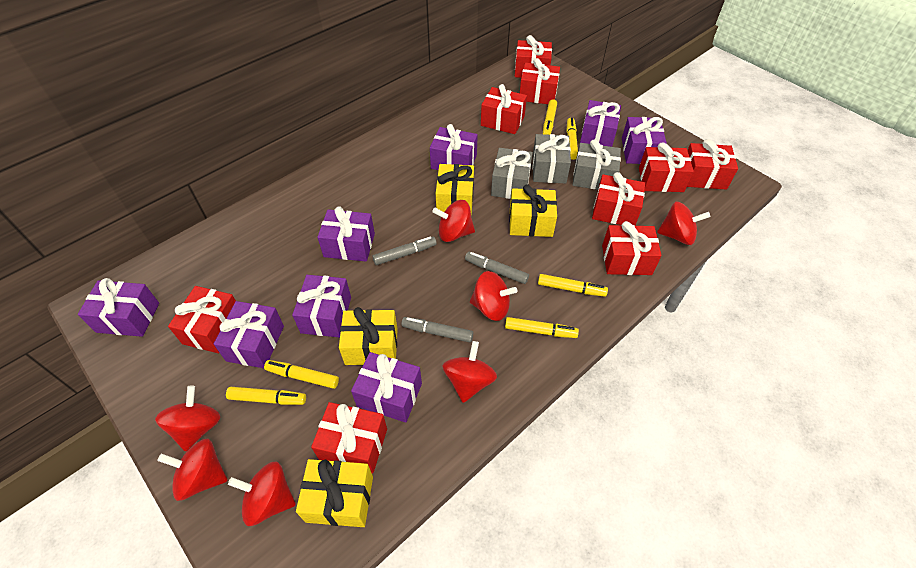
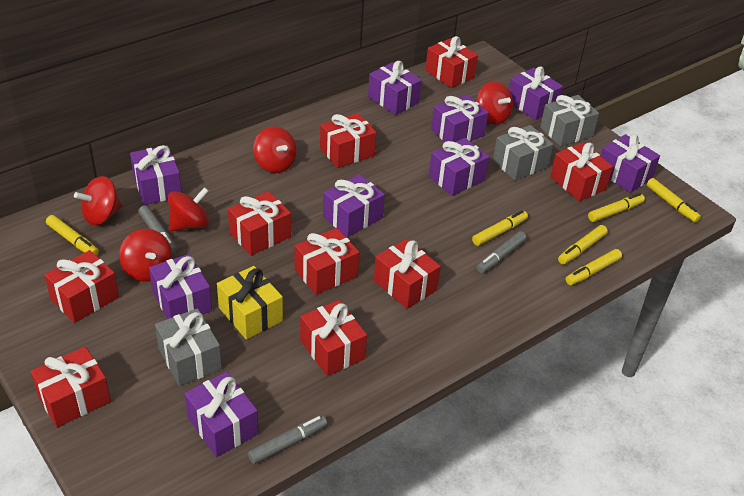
purple gift: 8 -> 9
red spinning top: 7 -> 5
yellow gift: 4 -> 1

